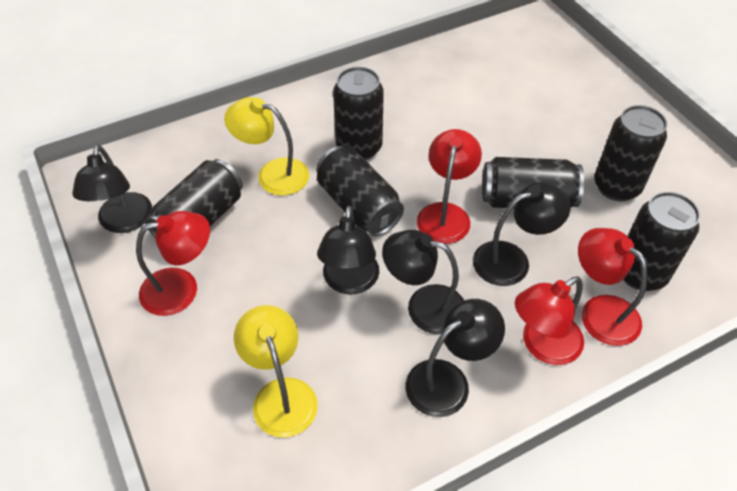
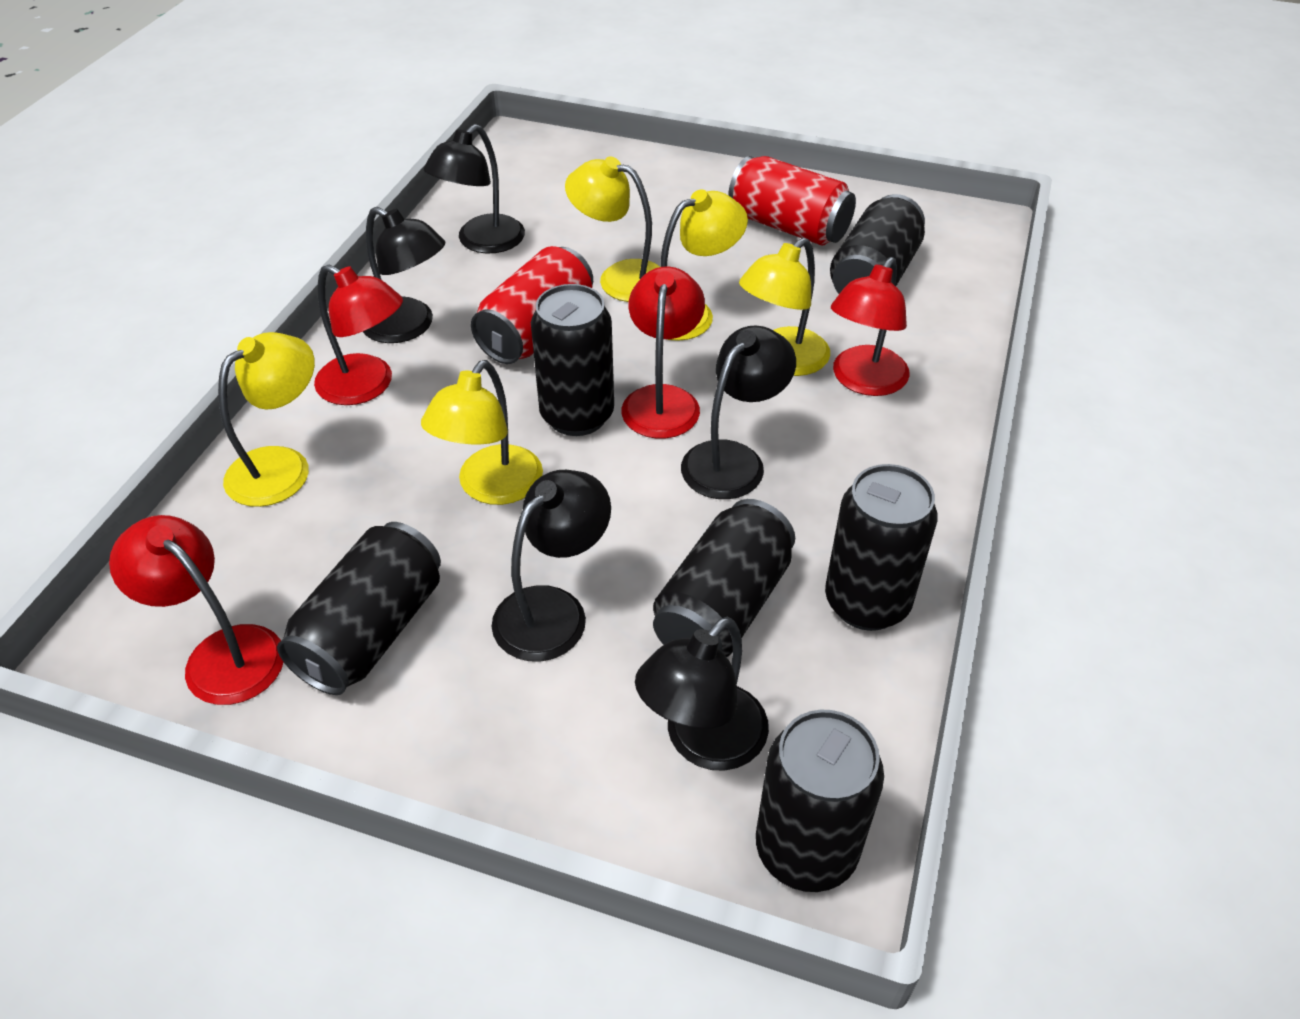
red can: 0 -> 2
yellow lamp: 2 -> 5

